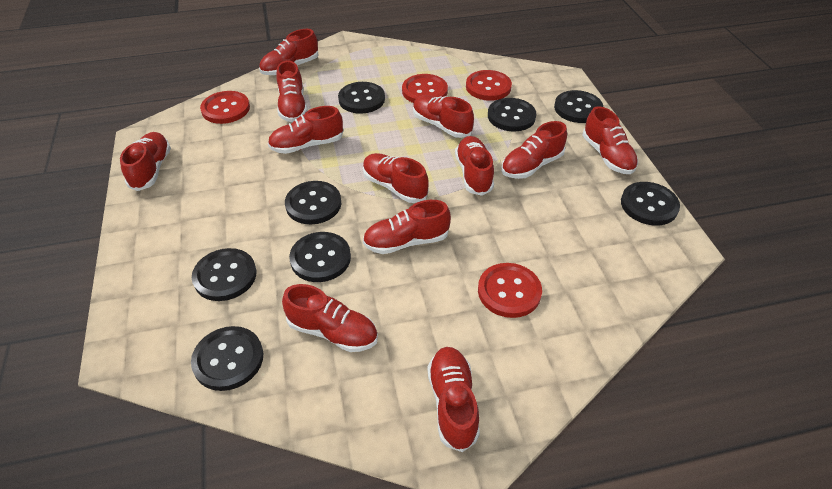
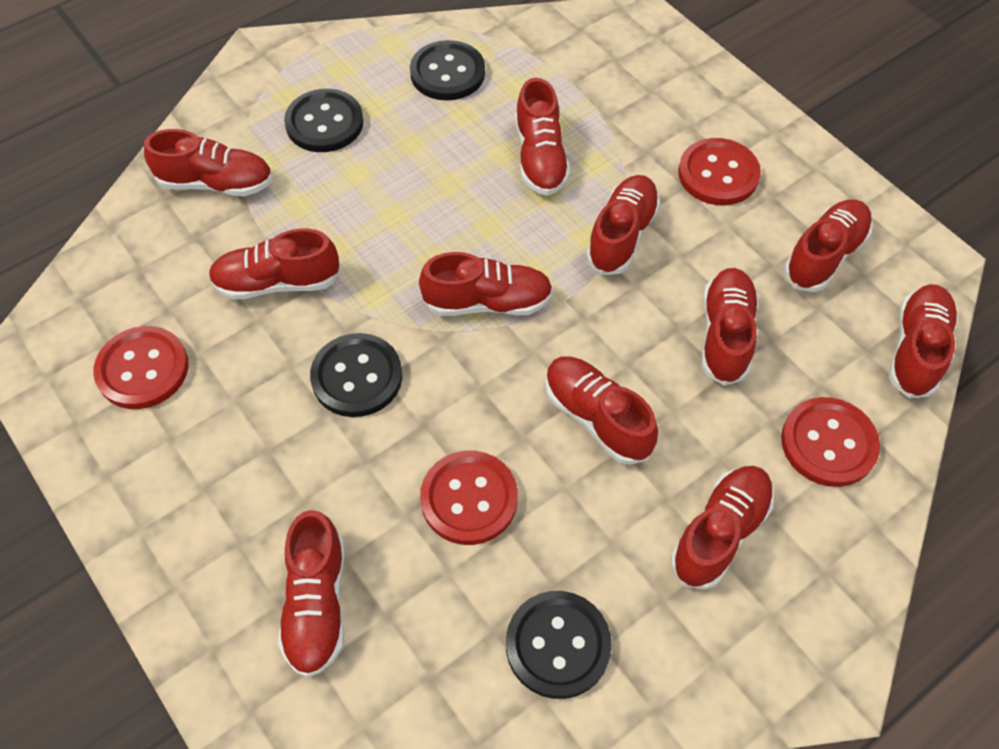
black button: 8 -> 4
red shoe: 12 -> 11

